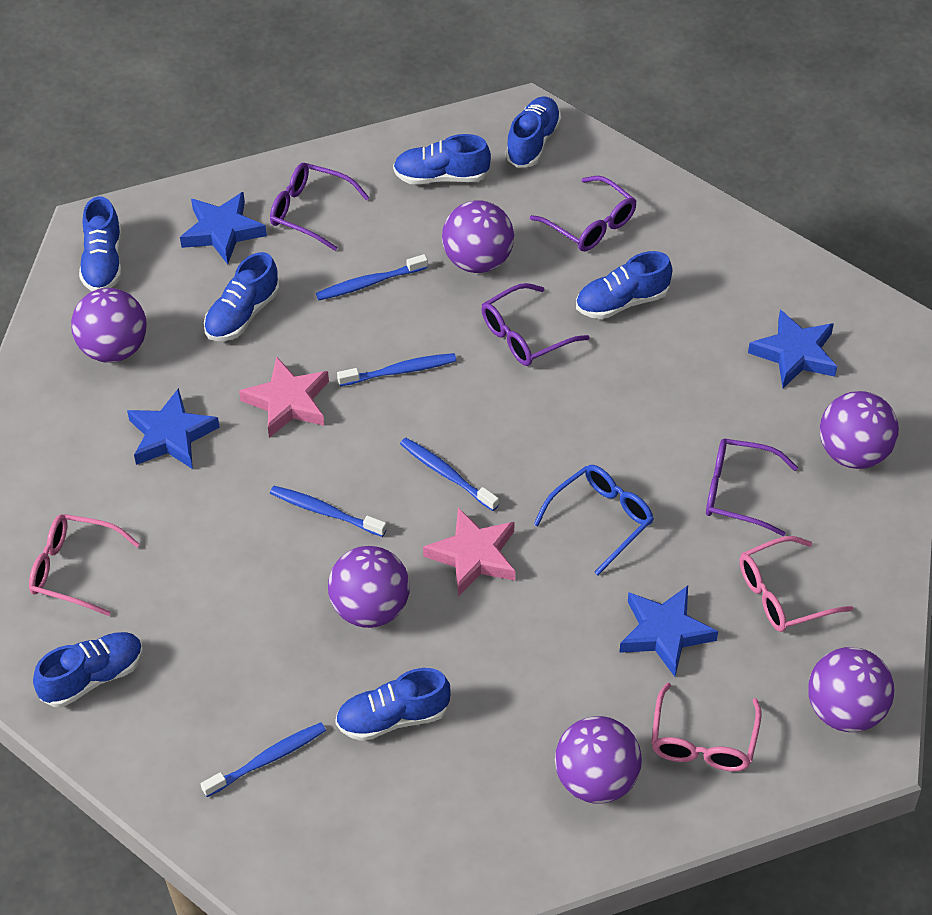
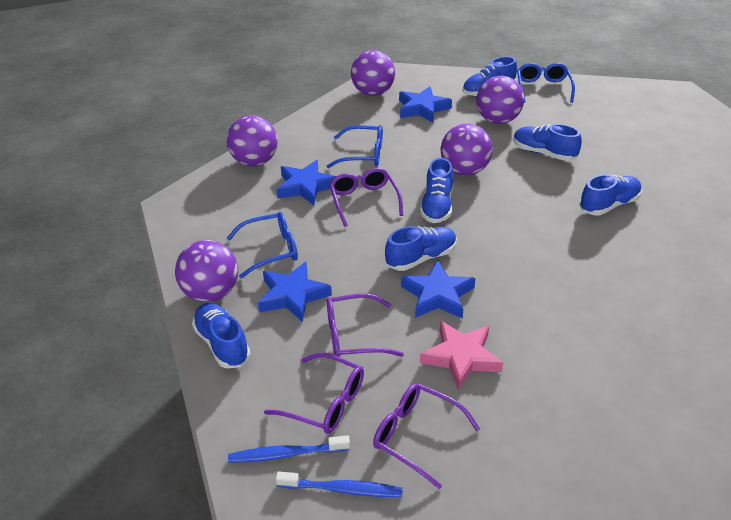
blue glasses: 1 -> 3
blue shoe: 7 -> 6
blue toothbrush: 5 -> 2
pink glasses: 3 -> 0
pink star: 2 -> 1
purple ball: 6 -> 5

